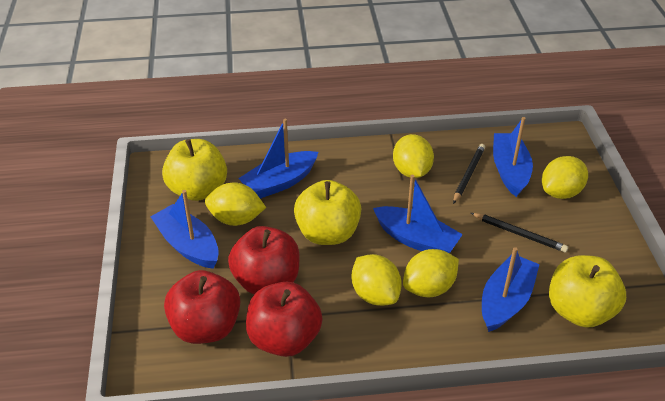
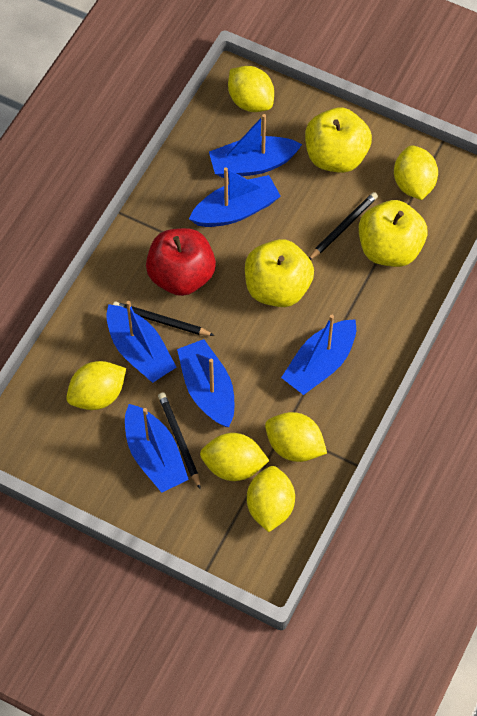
black pencil: 2 -> 3
blue boat: 5 -> 6
red apple: 3 -> 1
yellow lemon: 5 -> 6

